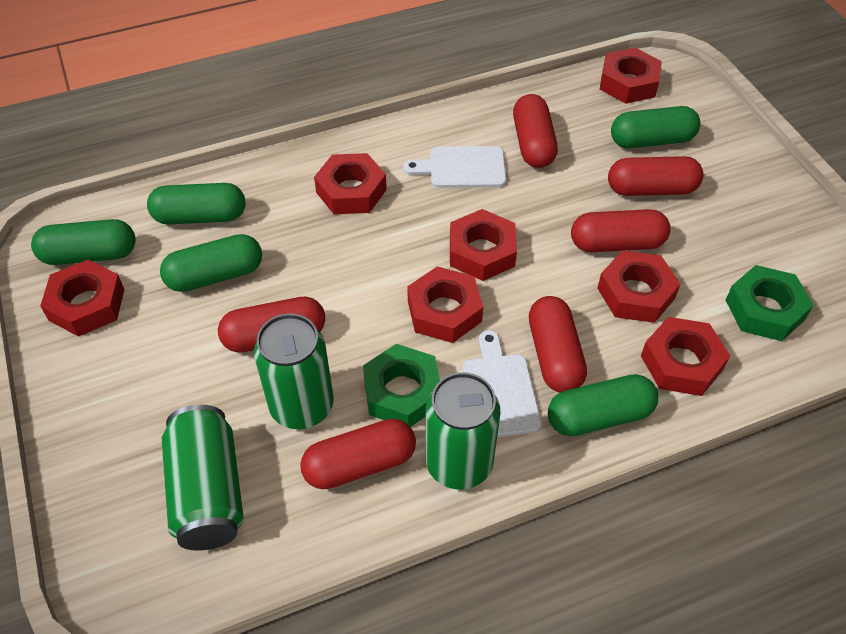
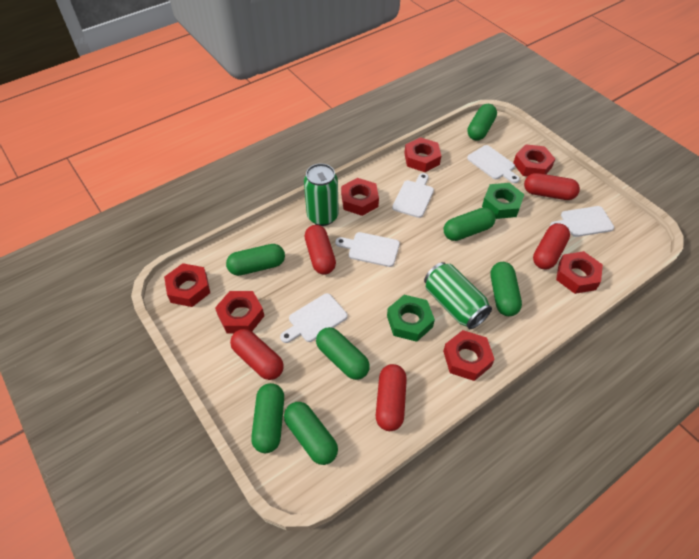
green can: 3 -> 2
green capsule: 5 -> 7
red capsule: 6 -> 5
white cutting board: 2 -> 5

